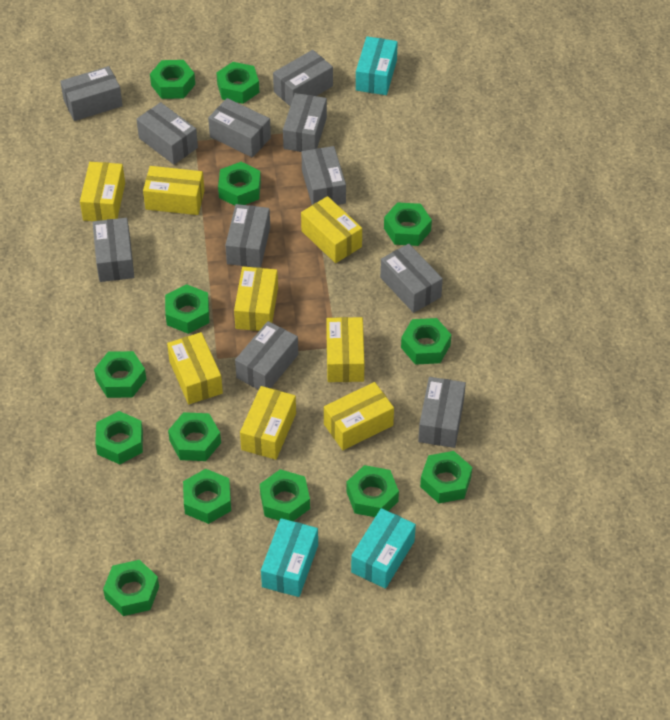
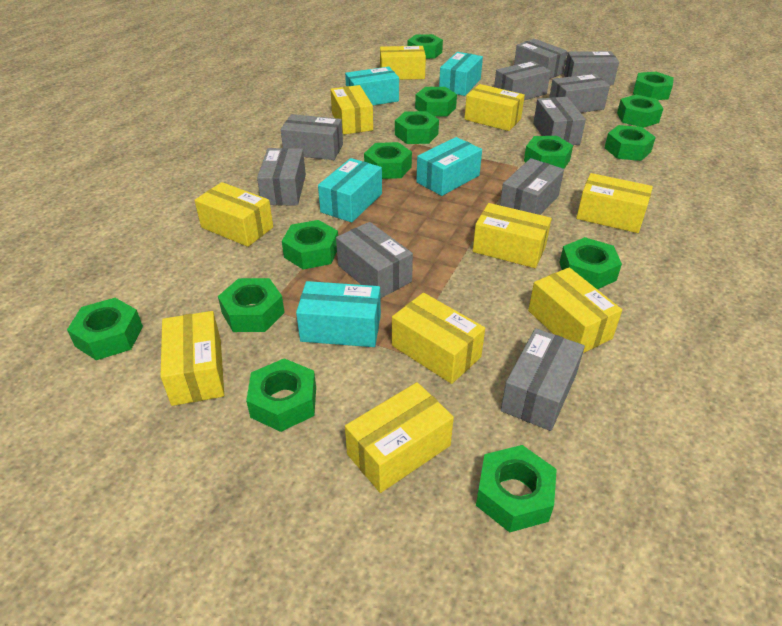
grey box: 11 -> 10
turquoise box: 3 -> 5
yellow box: 8 -> 10

